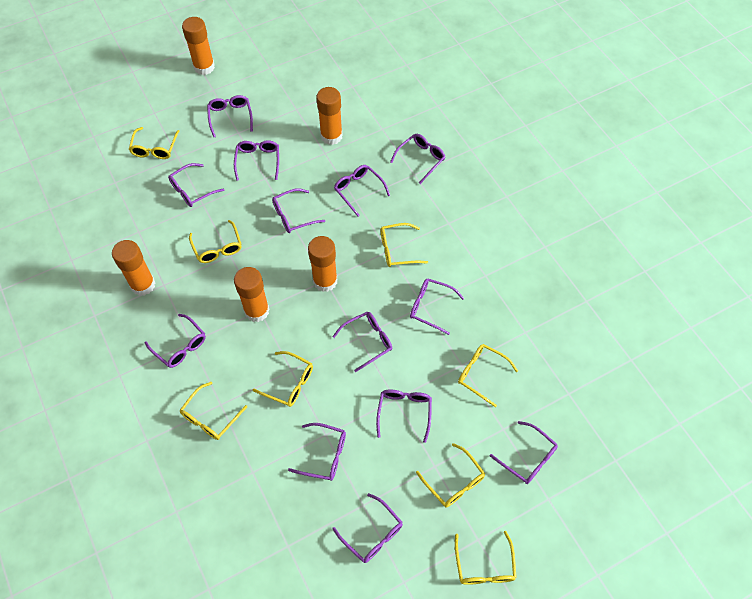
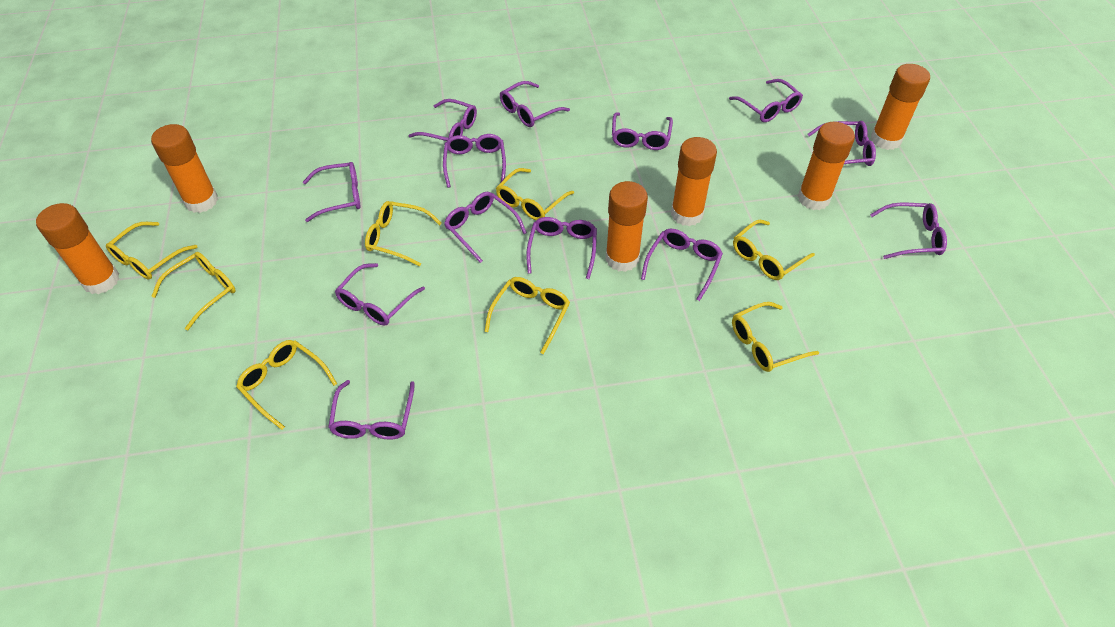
orange glue stick: 5 -> 6

